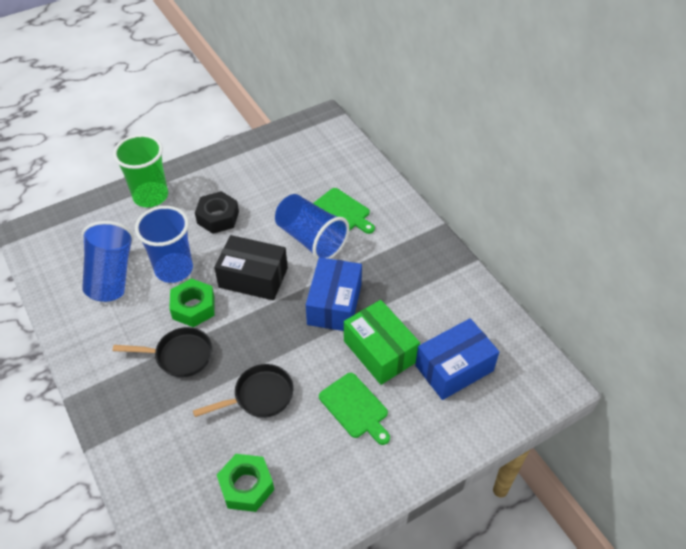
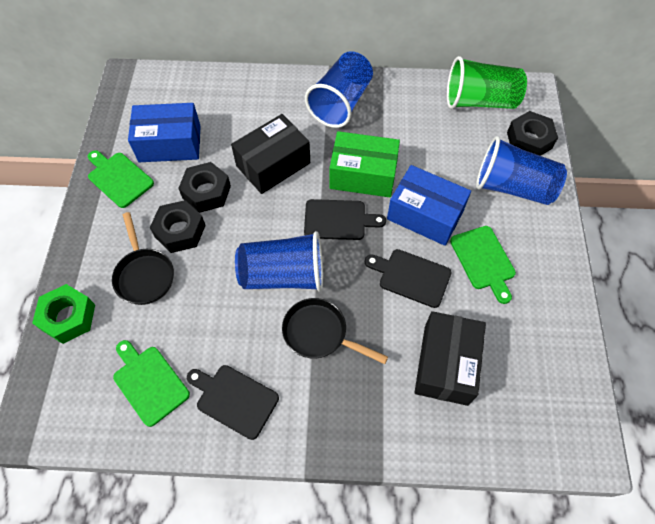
black box: 1 -> 2
black cutting board: 0 -> 3
black nut: 1 -> 3
green cutting board: 2 -> 3
green nut: 2 -> 1

